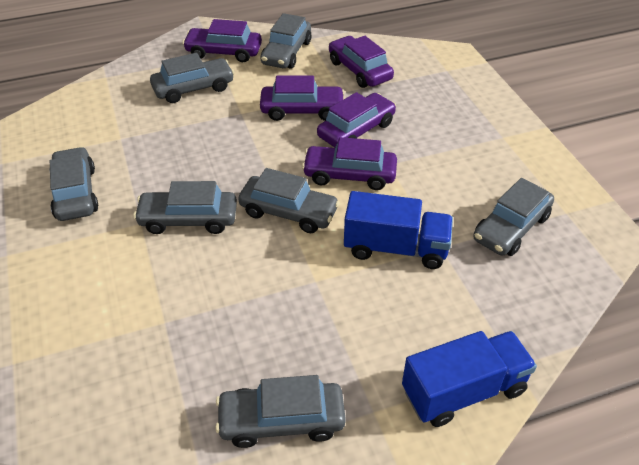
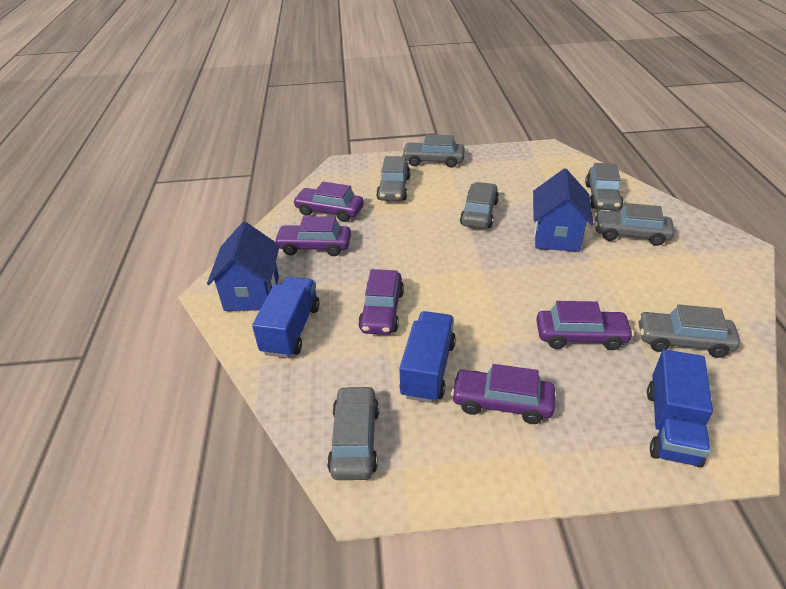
blue house: 0 -> 2
blue truck: 2 -> 3

